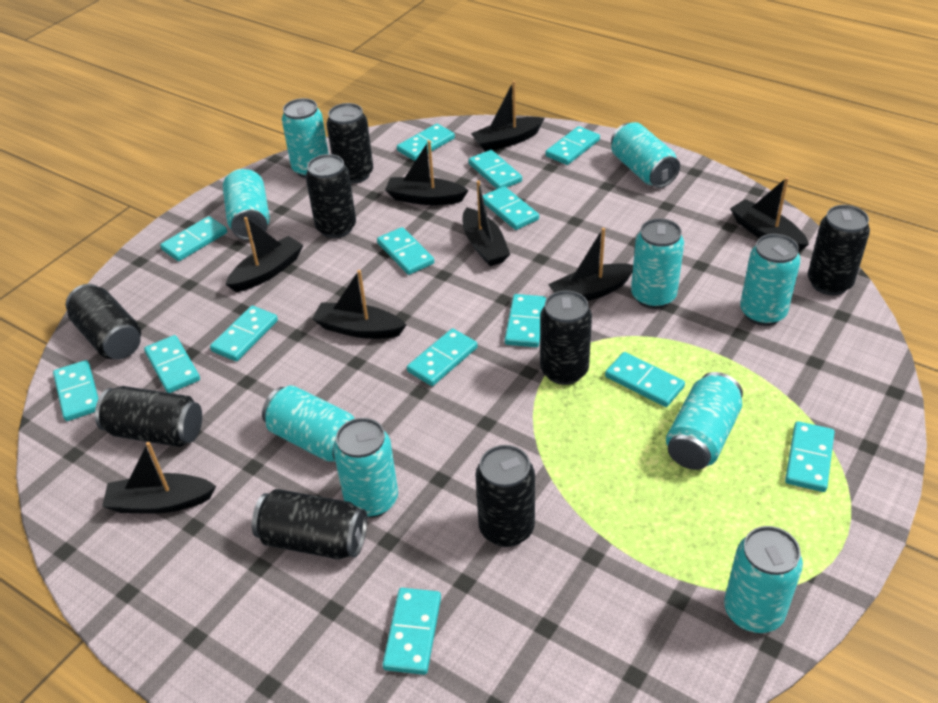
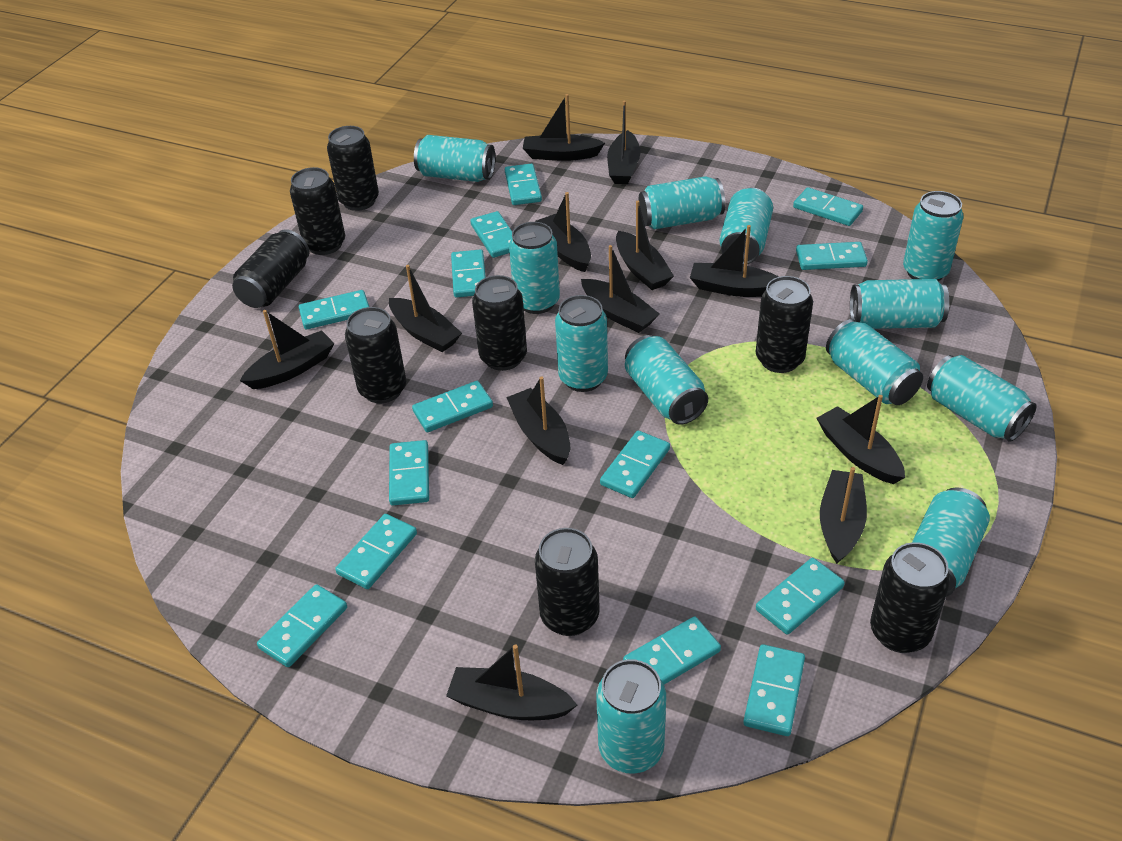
black boat: 8 -> 12
turquoise can: 9 -> 12

